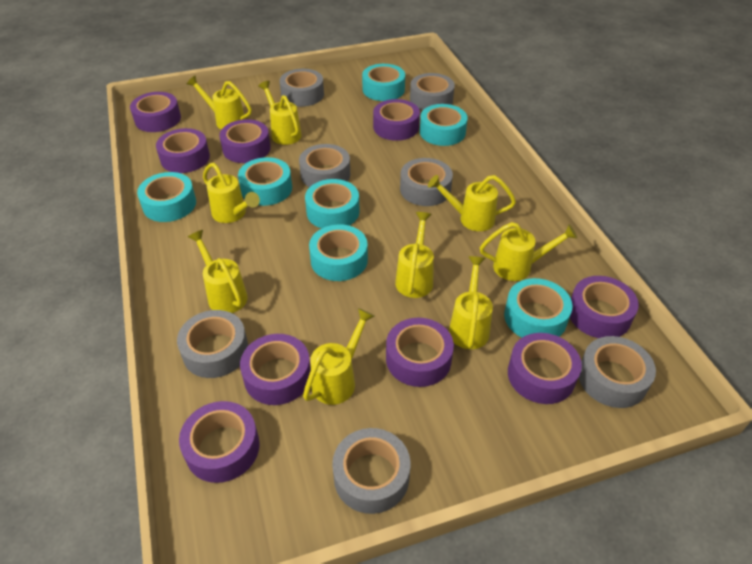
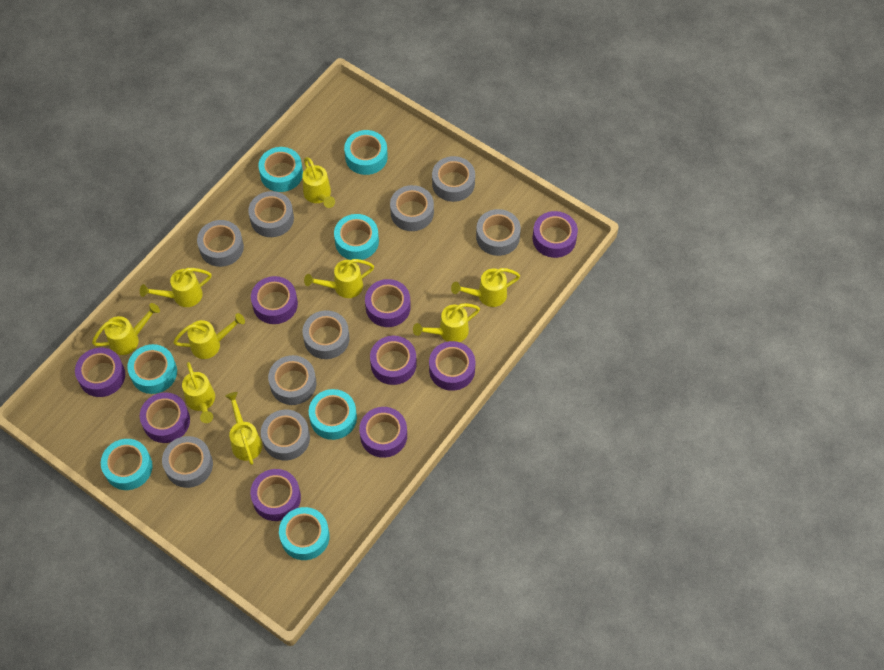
grey tape: 7 -> 9

